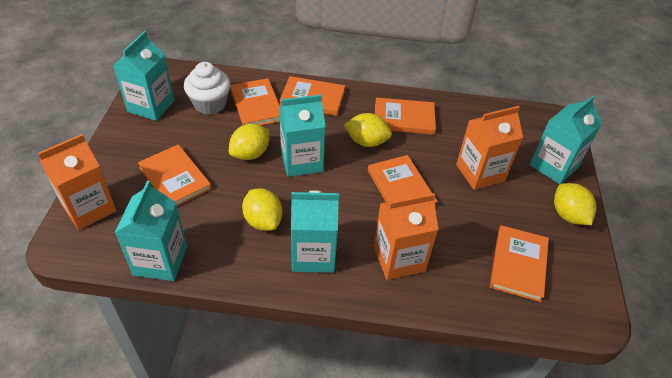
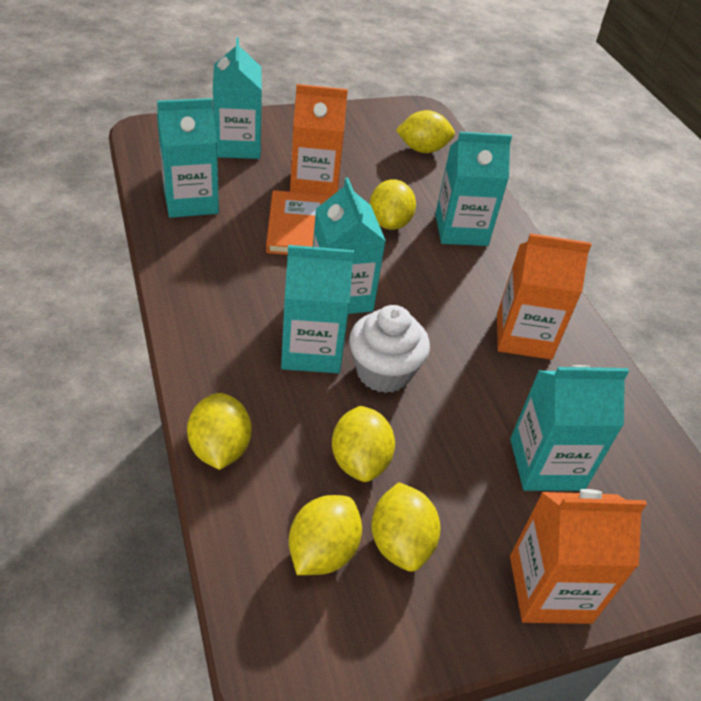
orange book: 6 -> 1
turquoise carton: 5 -> 6
yellow lemon: 4 -> 6

